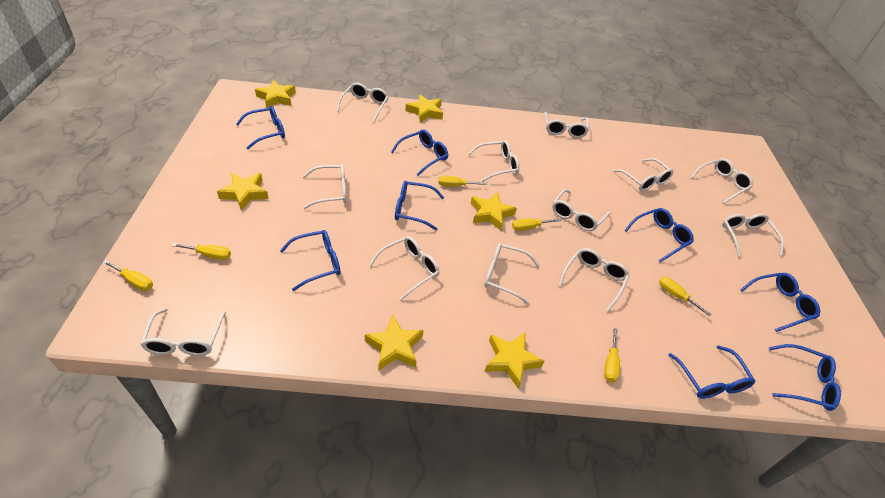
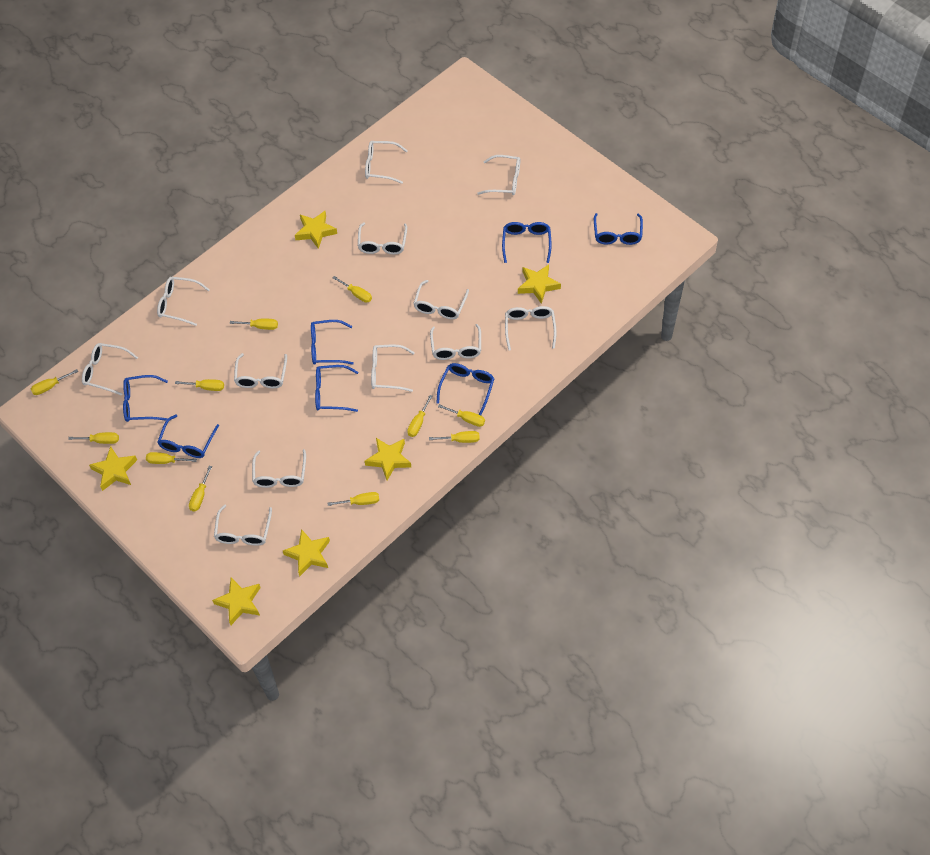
blue glasses: 8 -> 7
yellow screwdriver: 6 -> 11

